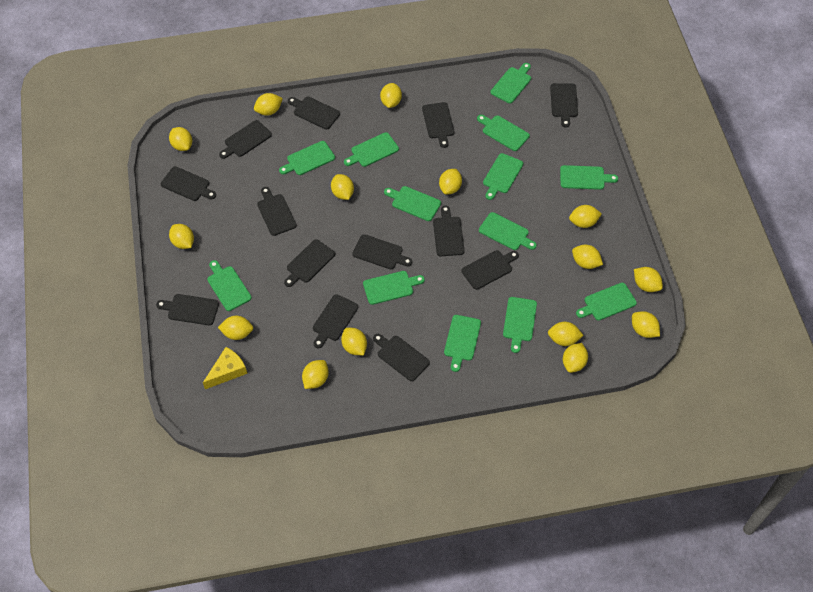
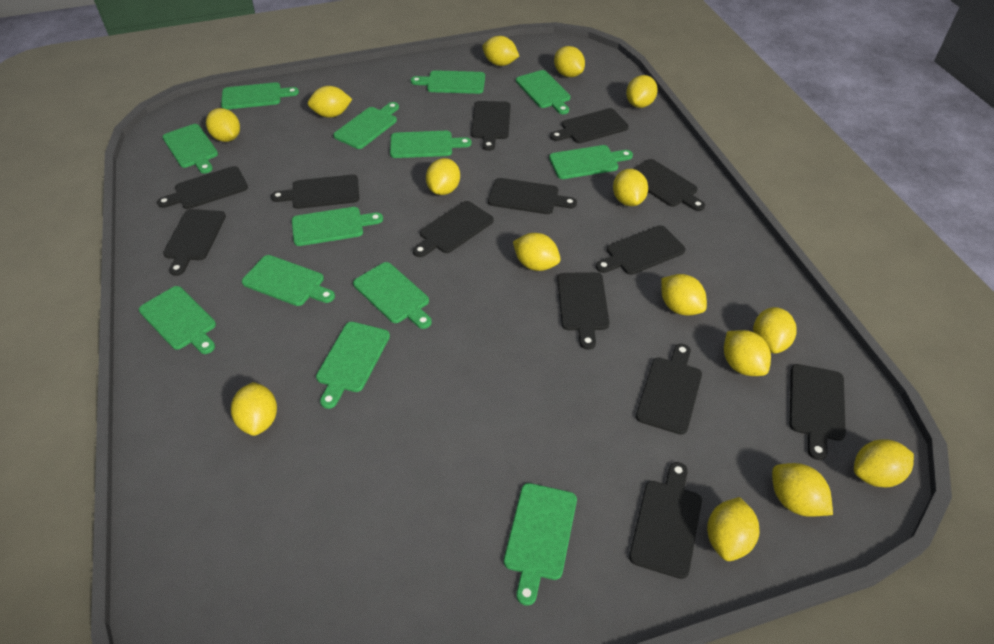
yellow cheese: 1 -> 0

